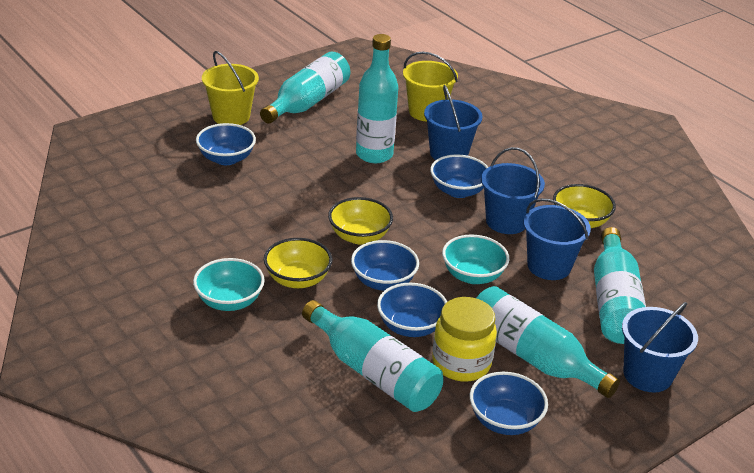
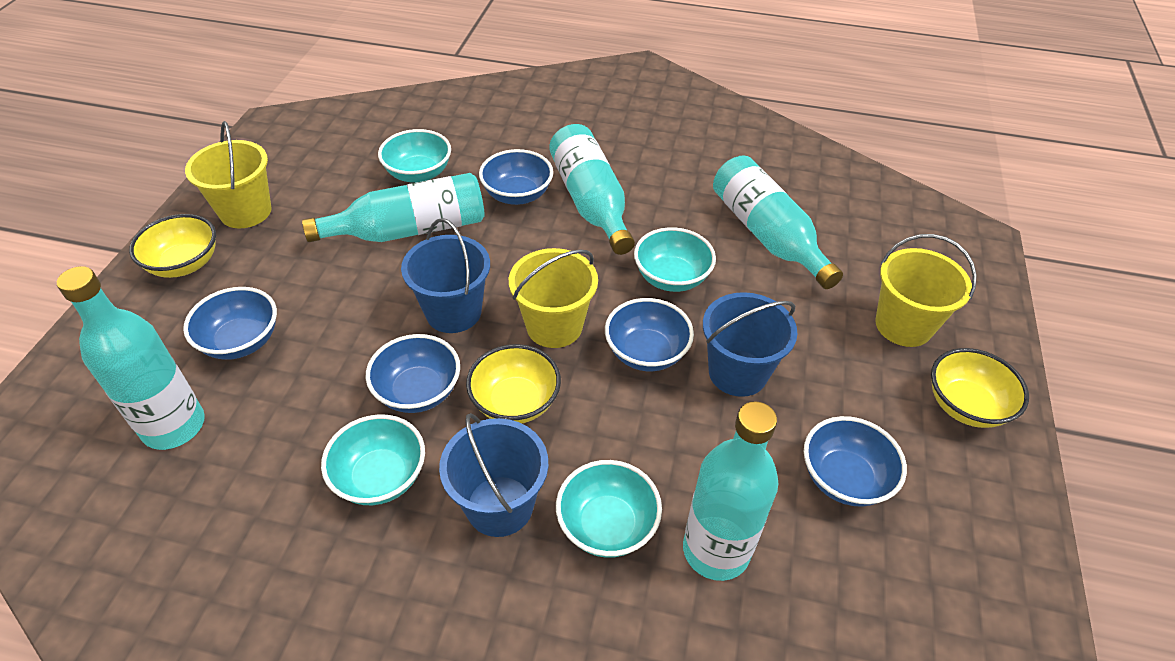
blue bucket: 4 -> 3
turquoise bowl: 2 -> 4
yellow bucket: 2 -> 3
yellow jar: 1 -> 0

